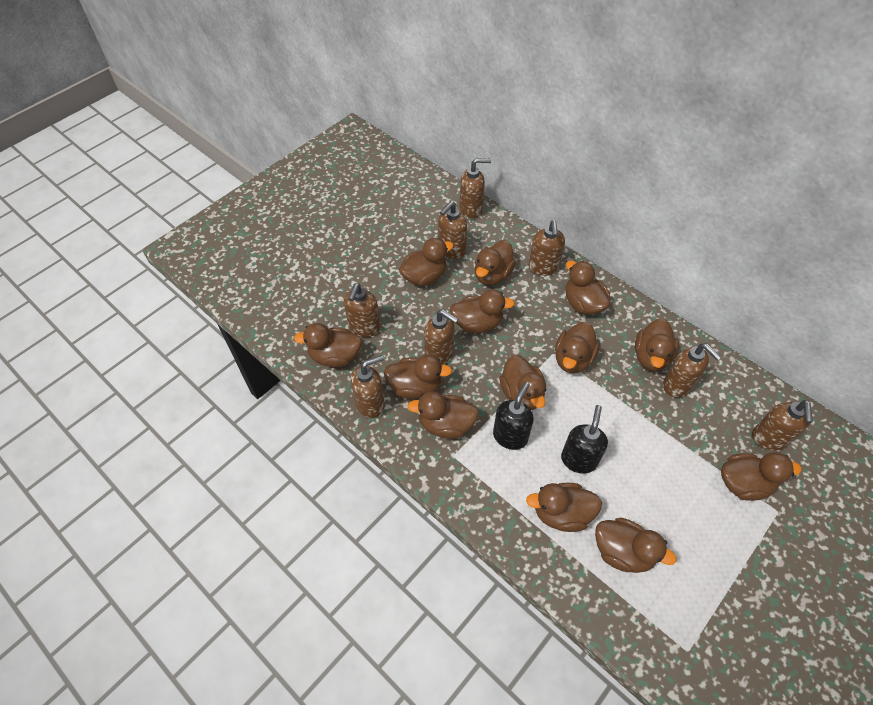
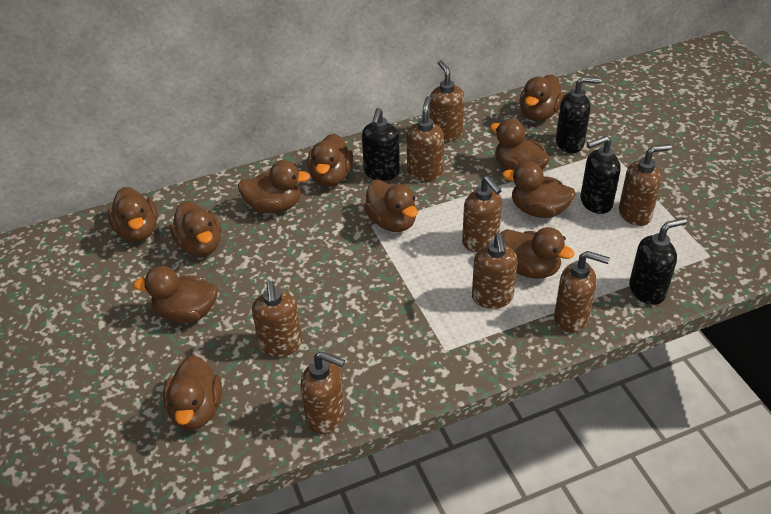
black soap dispenser: 2 -> 4
brown duck: 13 -> 11

